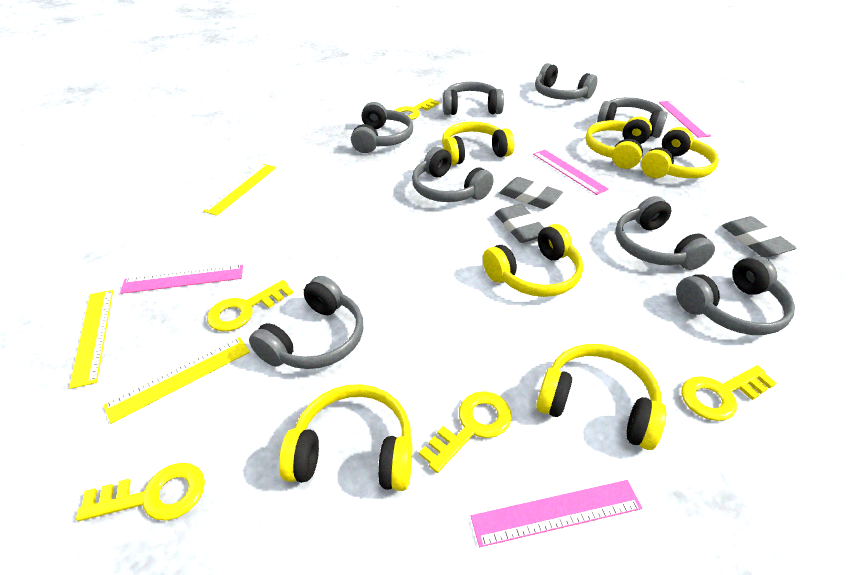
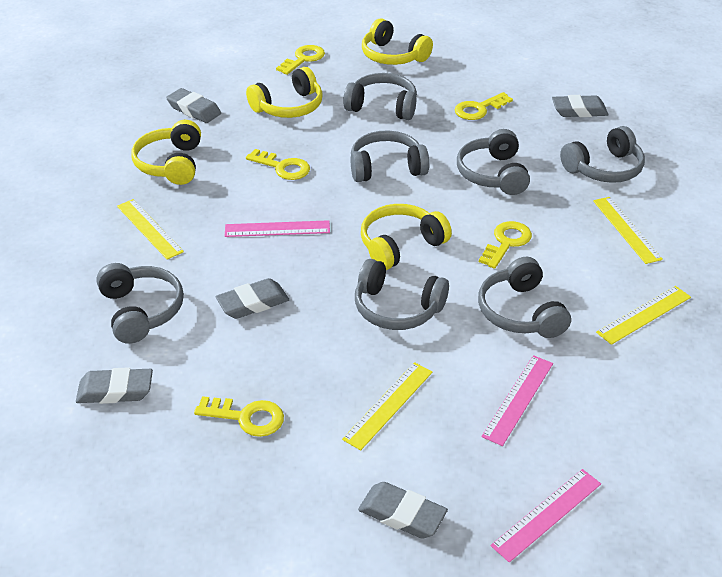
grey eraser: 3 -> 5
grey headphones: 8 -> 7
pink ruler: 4 -> 3
yellow headphones: 6 -> 4
yellow ruler: 3 -> 4

